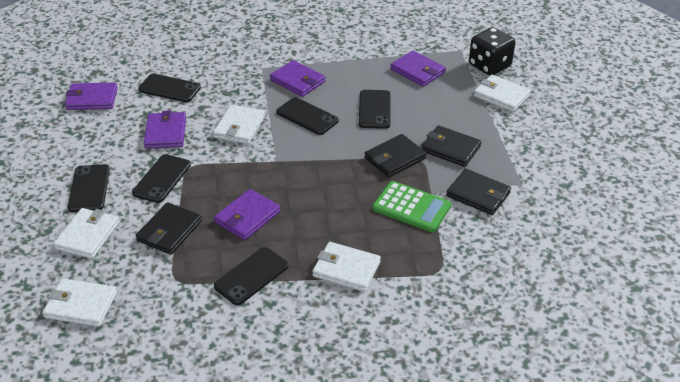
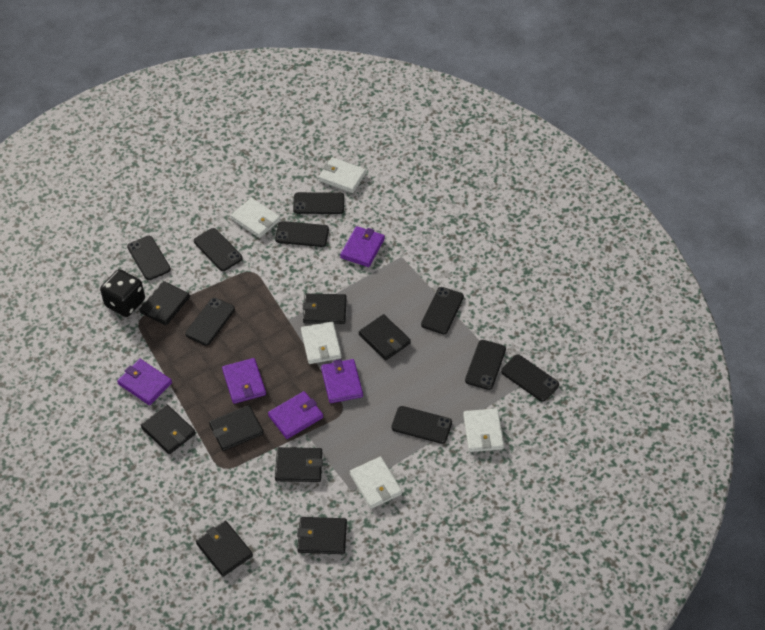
black phone: 6 -> 9
black wallet: 4 -> 8
green calculator: 1 -> 0

